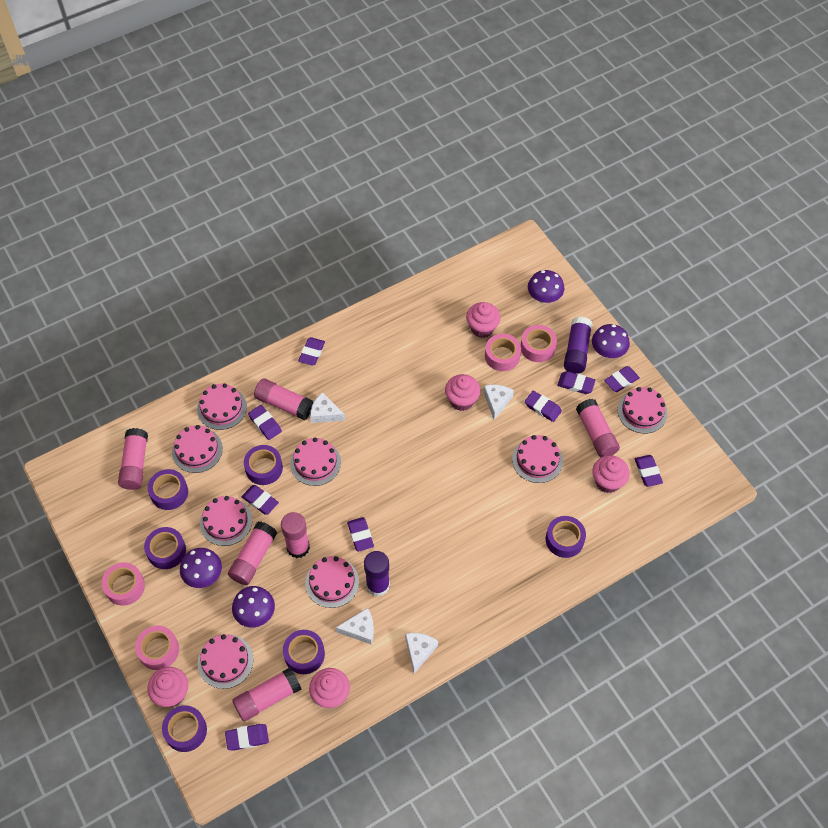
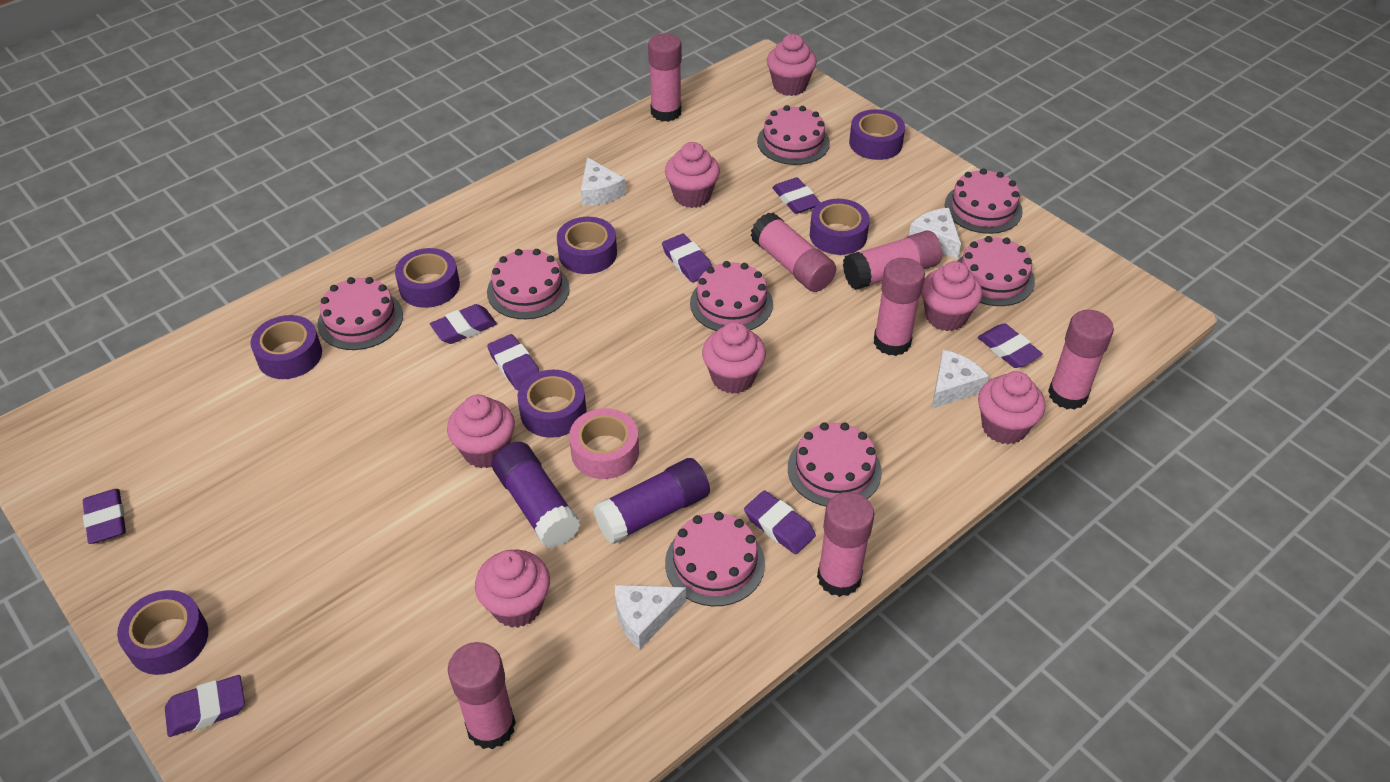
pink cupcake: 5 -> 7
pink glue stick: 6 -> 7
pink tape: 4 -> 1
purple eraser: 9 -> 8
purple mushroom: 4 -> 0
purple tape: 6 -> 7

